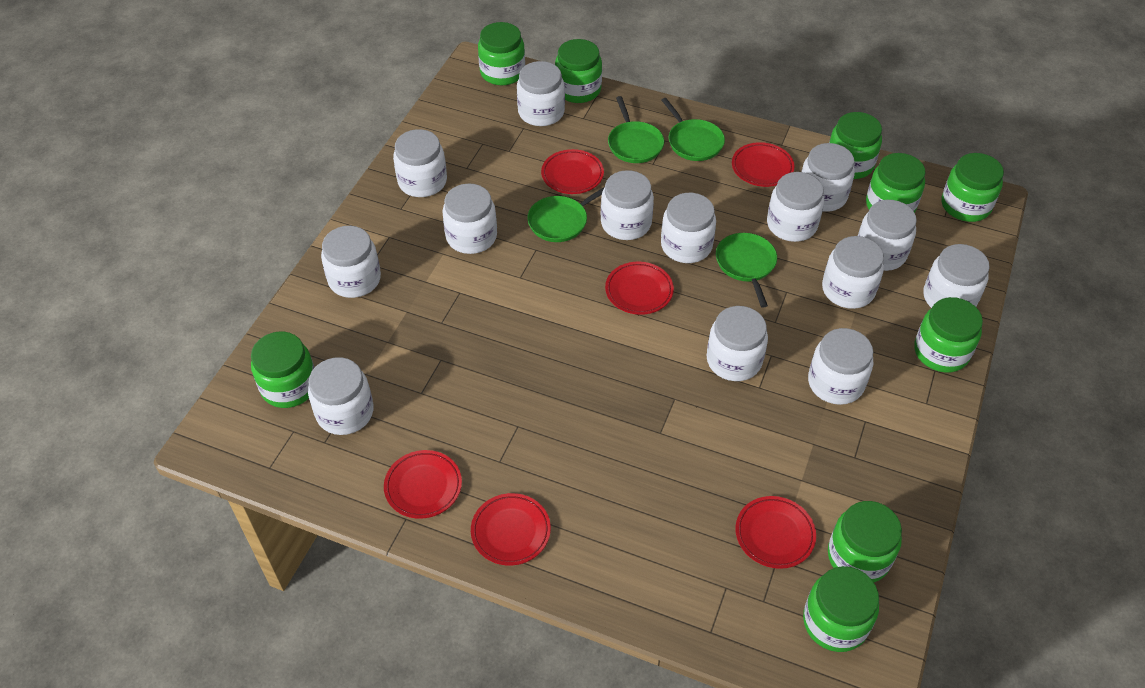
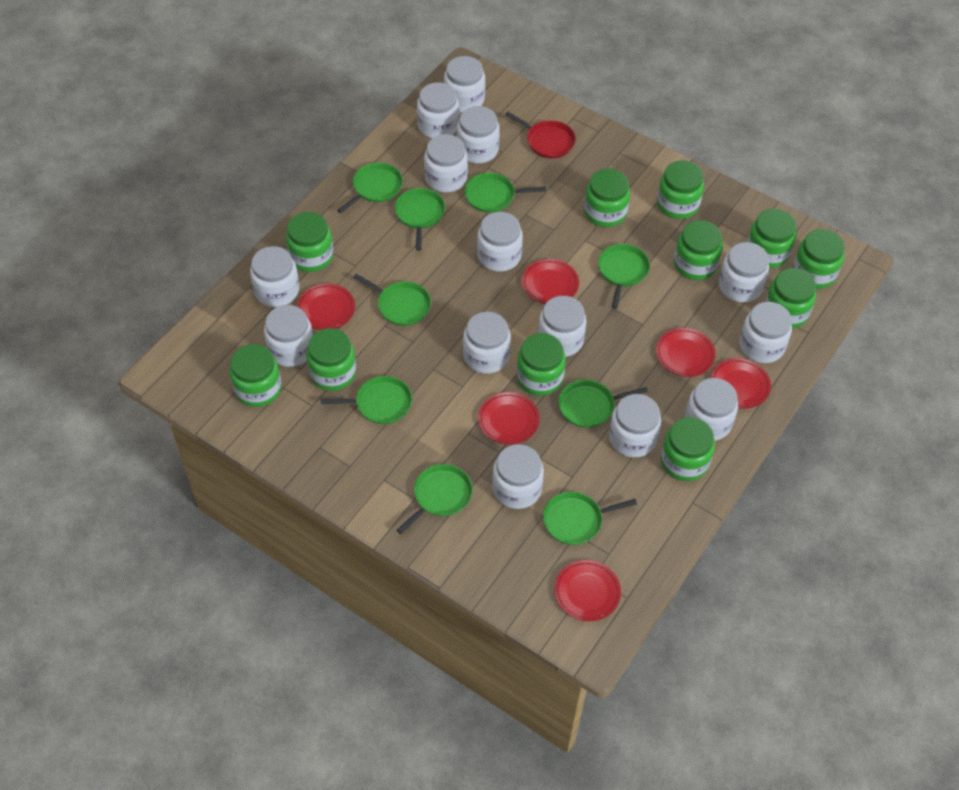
green jar: 9 -> 11
green pan: 4 -> 9
red pan: 0 -> 1

